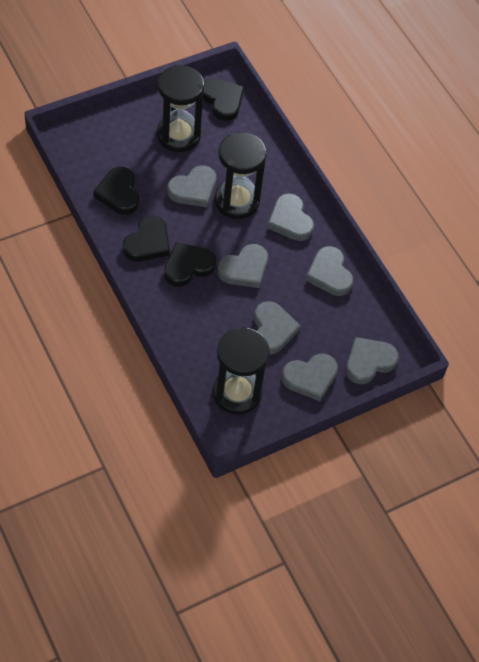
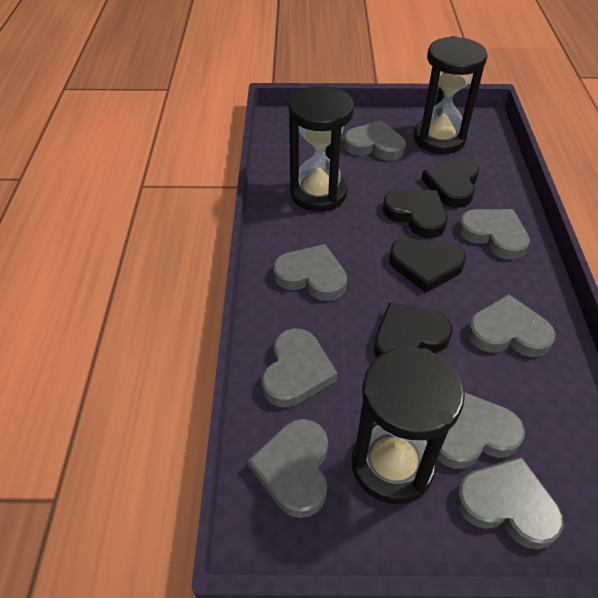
grey heart: 7 -> 8

